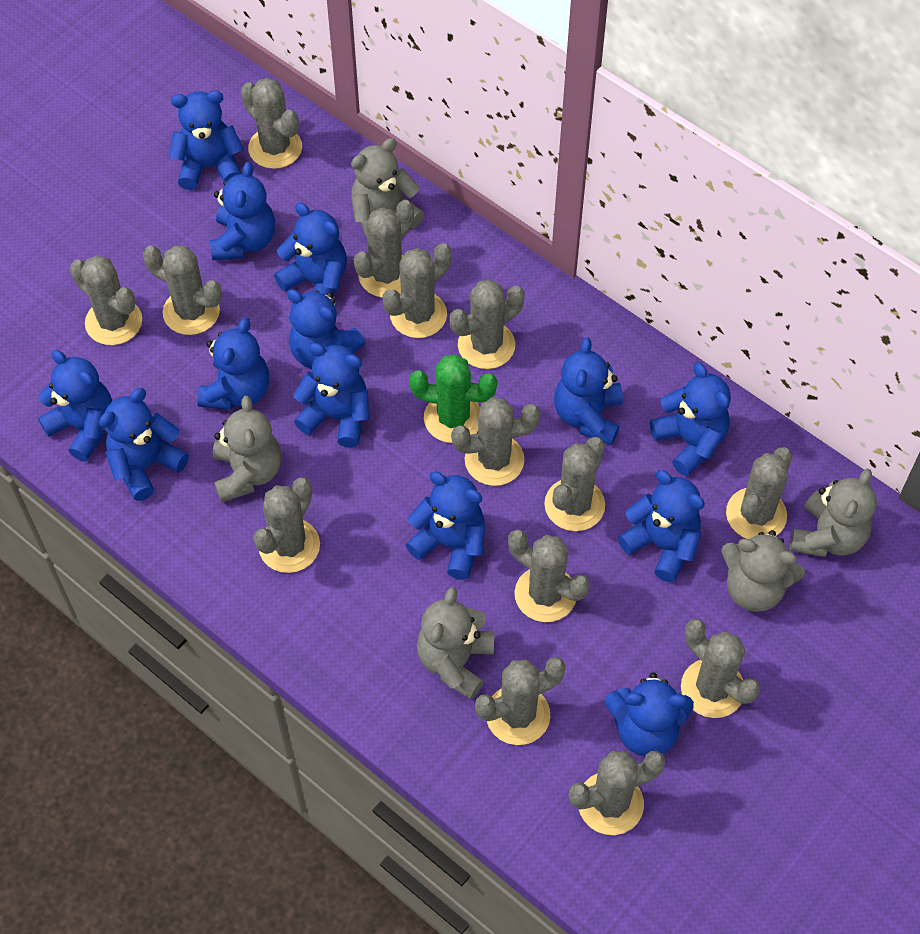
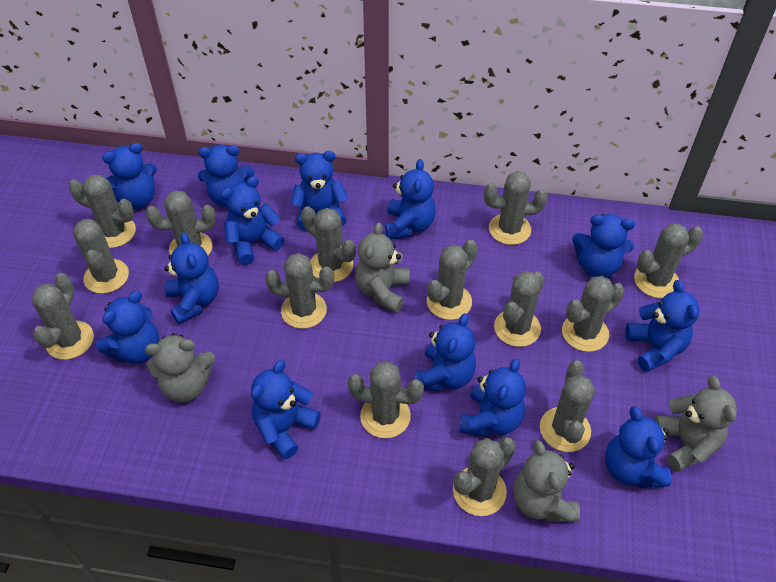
green cactus: 1 -> 0
grey teddy bear: 5 -> 4

